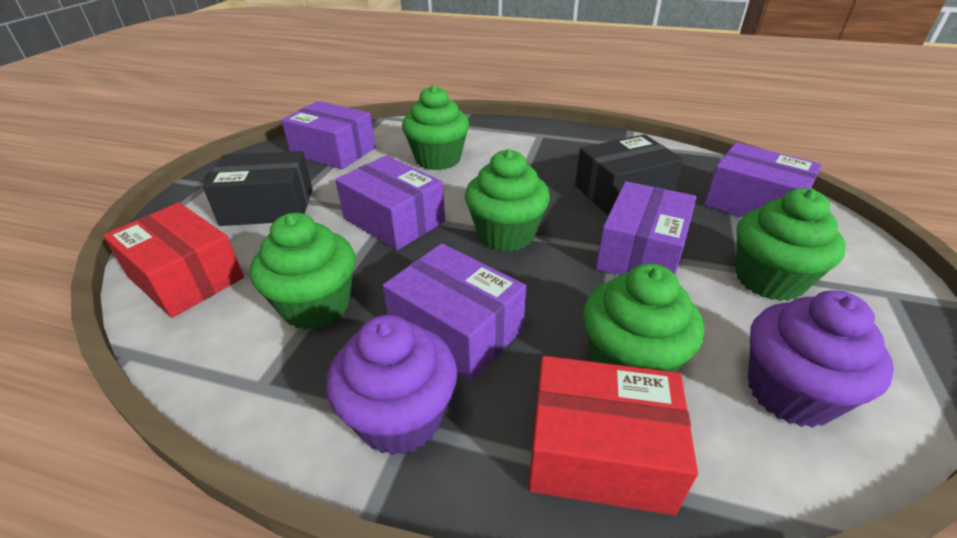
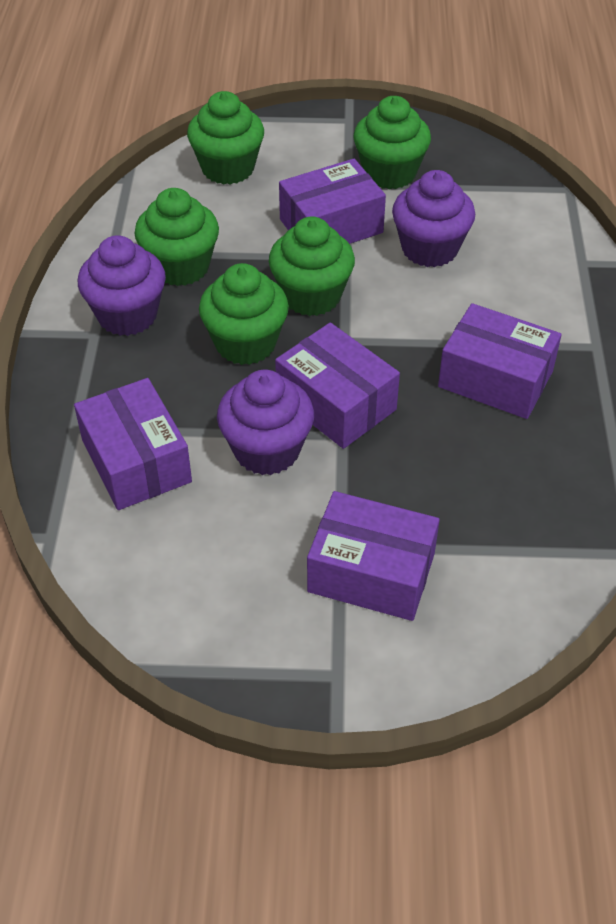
black box: 2 -> 0
purple cupcake: 2 -> 3
red box: 2 -> 0

